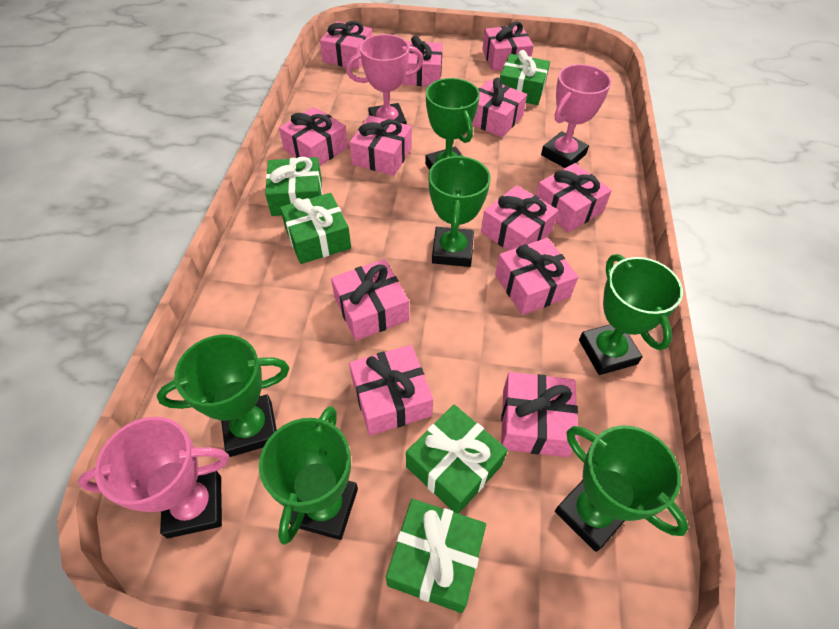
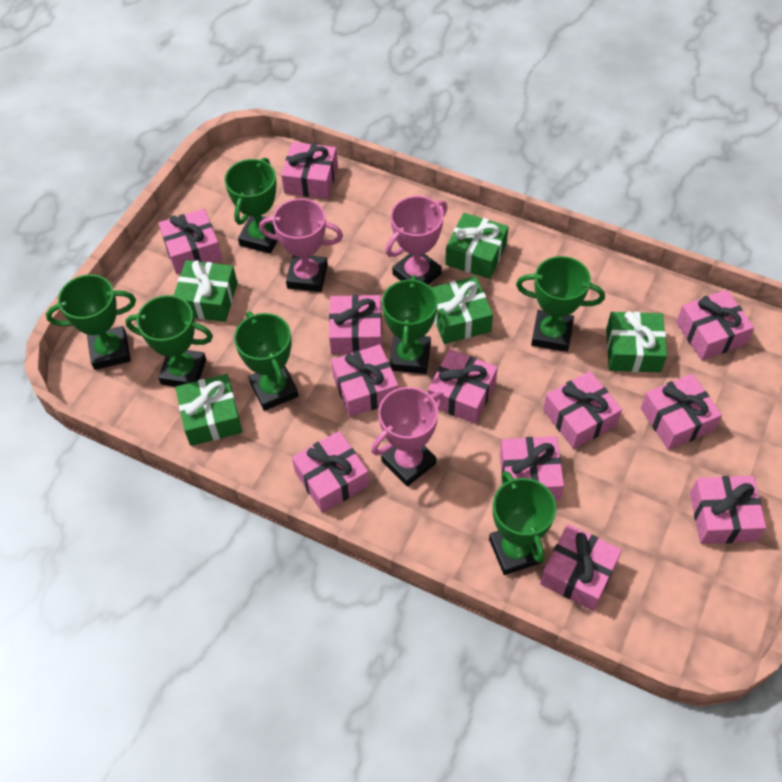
green trophy: 6 -> 7

